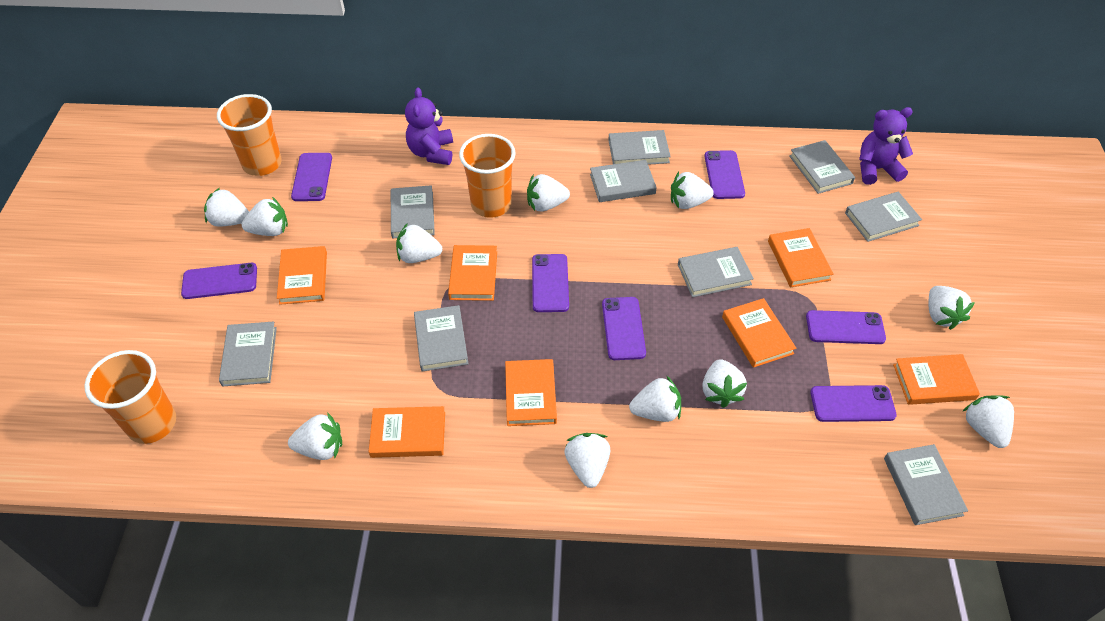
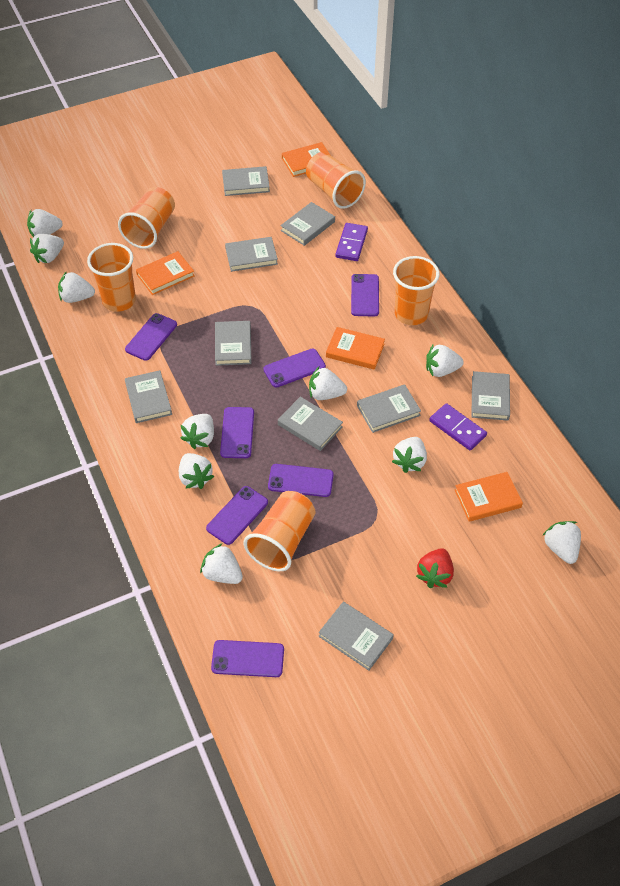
orange book: 7 -> 4
orange cup: 3 -> 5
purple domino: 0 -> 2
purple teddy bear: 2 -> 0
red strawberry: 0 -> 1
white strawberry: 11 -> 10

